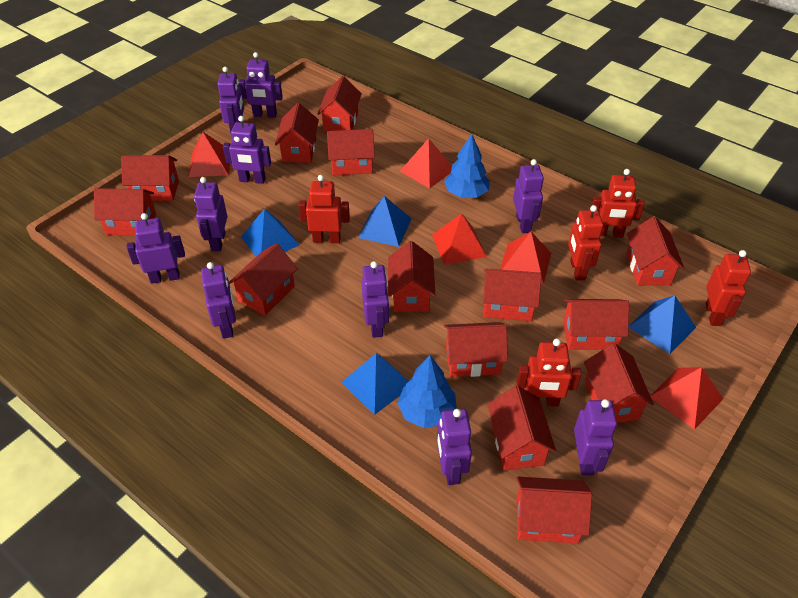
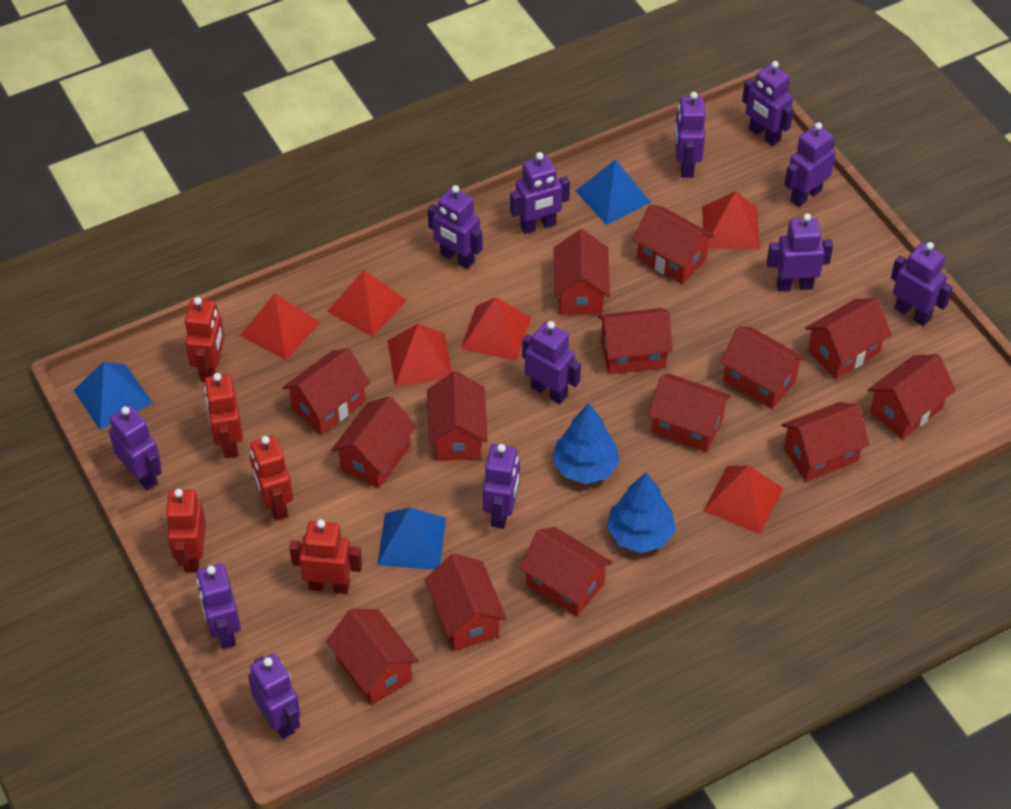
blue pyramid: 4 -> 3
purple robot: 10 -> 12
red pyramid: 5 -> 6

